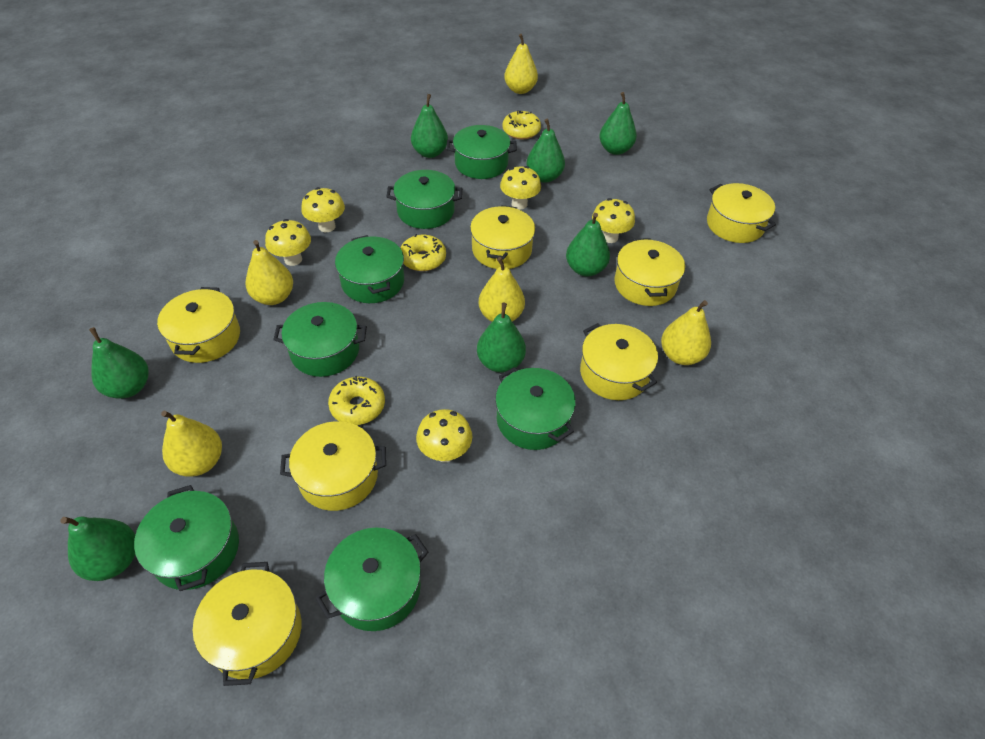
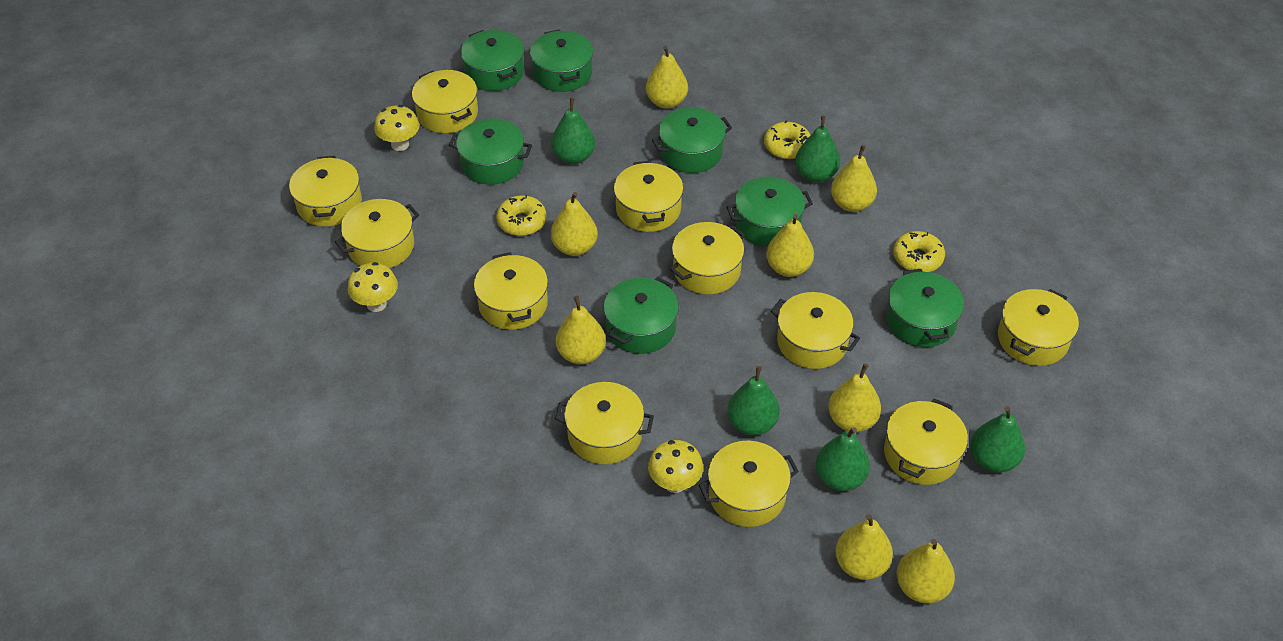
green pear: 7 -> 5
yellow mushroom: 5 -> 3
yellow pear: 5 -> 8
yellow pot: 7 -> 11

